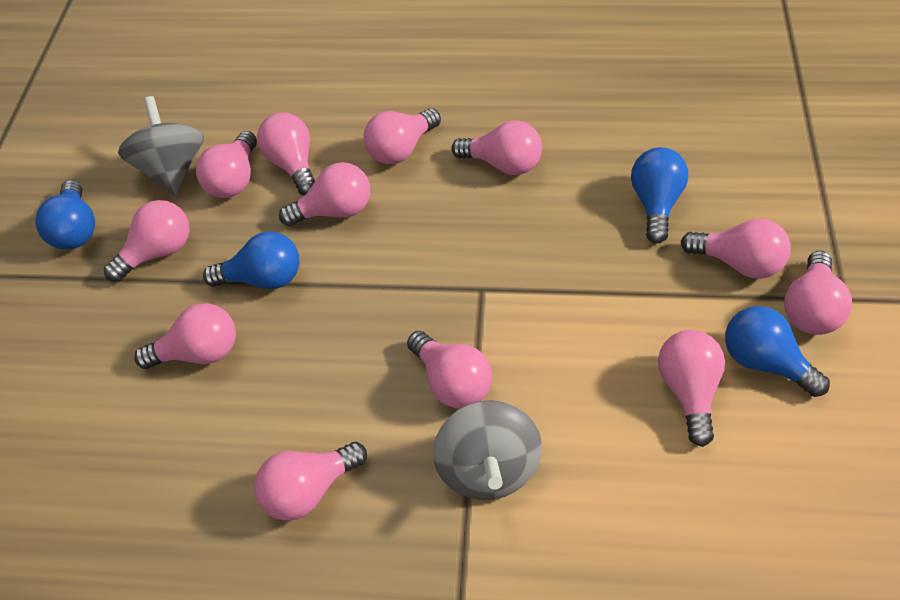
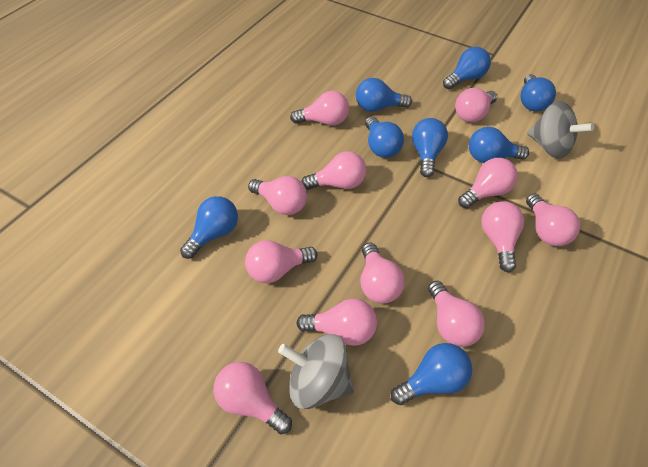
blue light bulb: 4 -> 8

